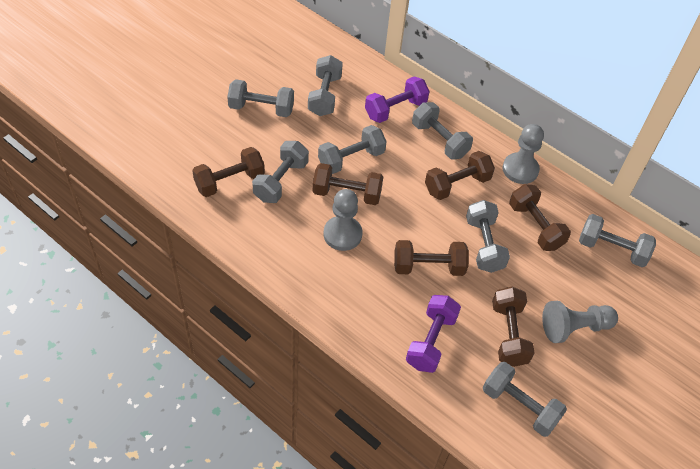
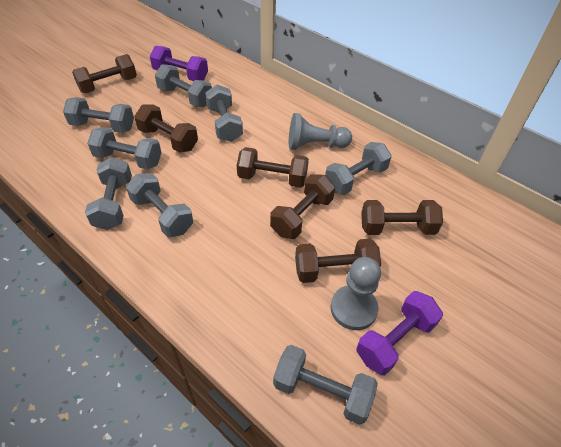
grey pawn: 3 -> 2

